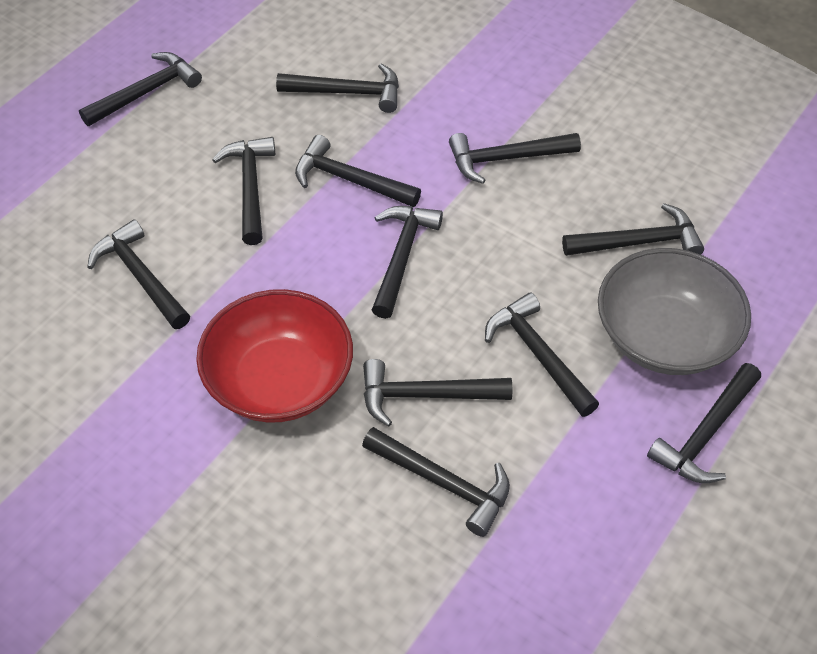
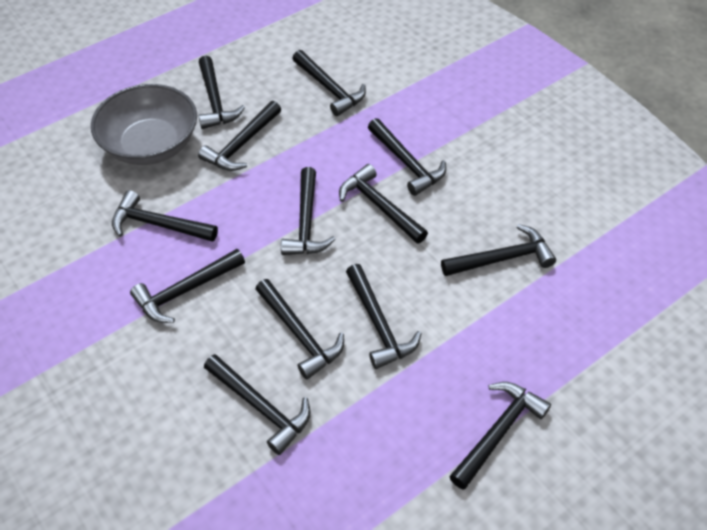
black hammer: 12 -> 13
red bowl: 1 -> 0

